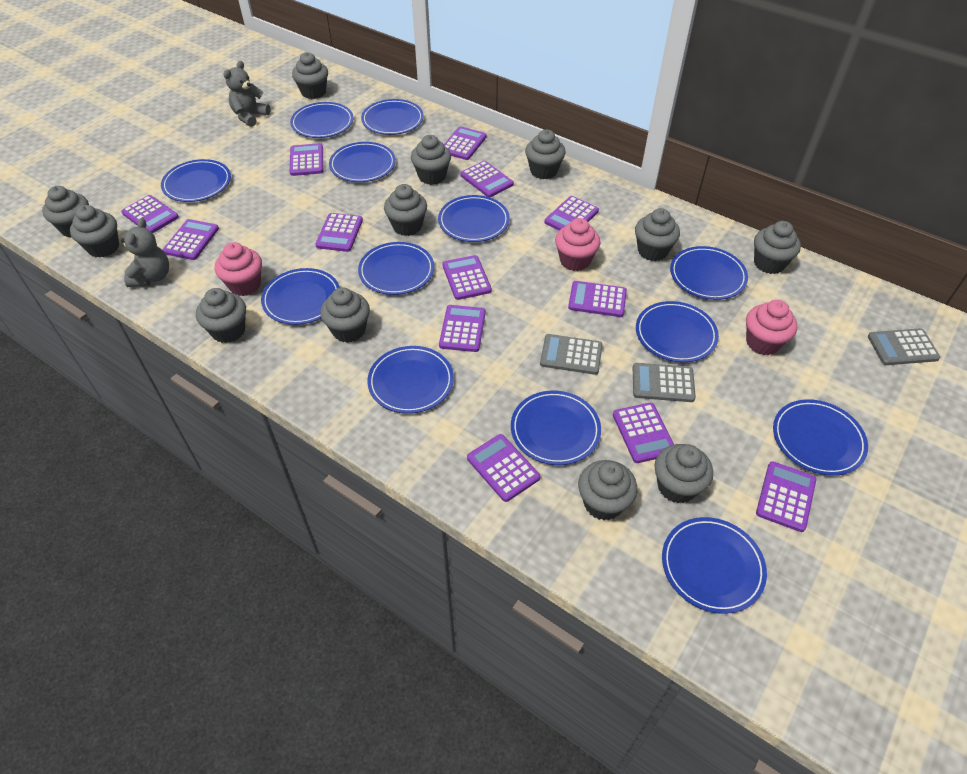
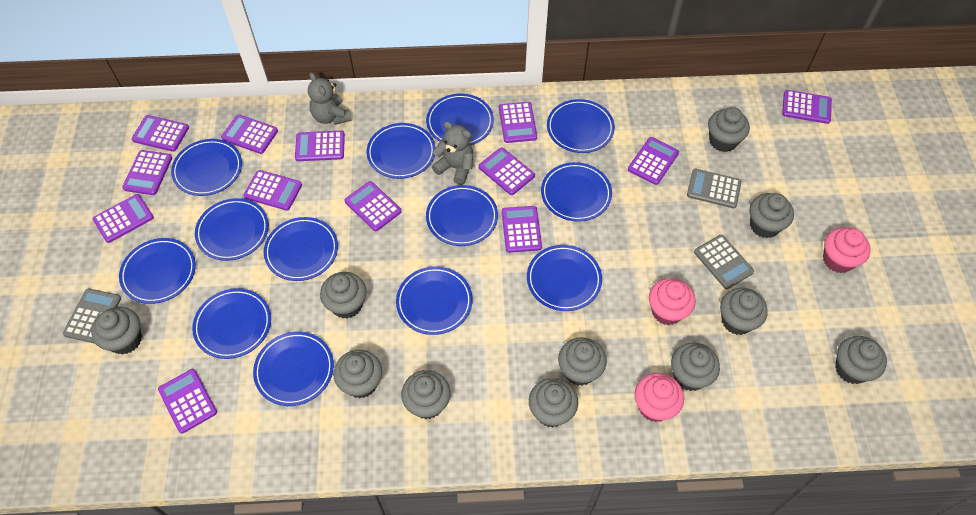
grey cupcake: 12 -> 11

